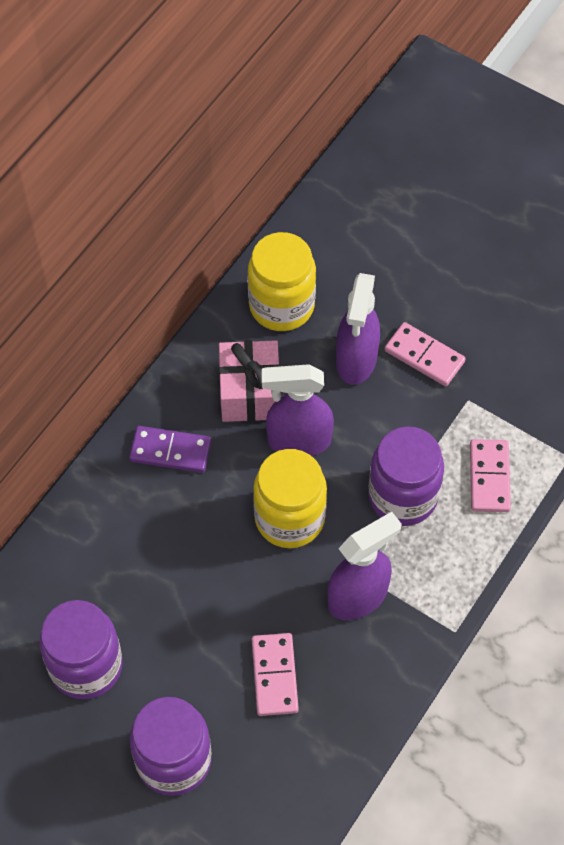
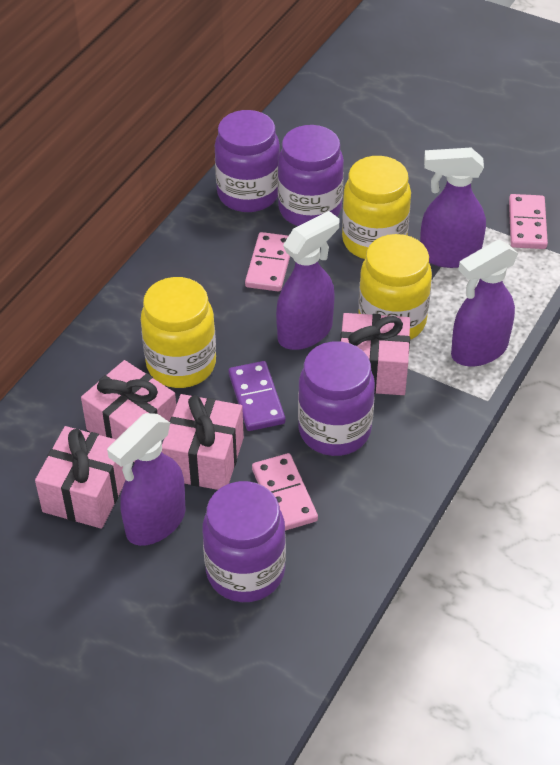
pink gift: 1 -> 4
purple jar: 3 -> 4
purple spray bottle: 3 -> 4
yellow jar: 2 -> 3

